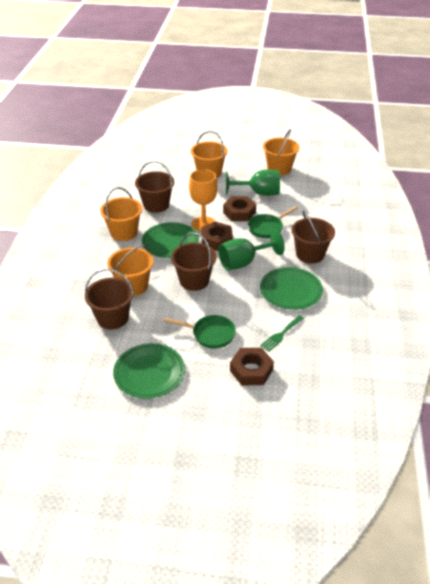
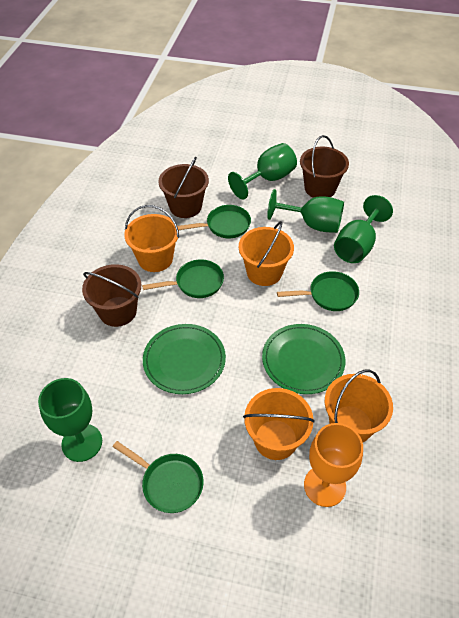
brown bucket: 4 -> 3
brown nut: 3 -> 0
green fork: 1 -> 0
green goblet: 2 -> 4
green pan: 2 -> 4
green plate: 3 -> 2

